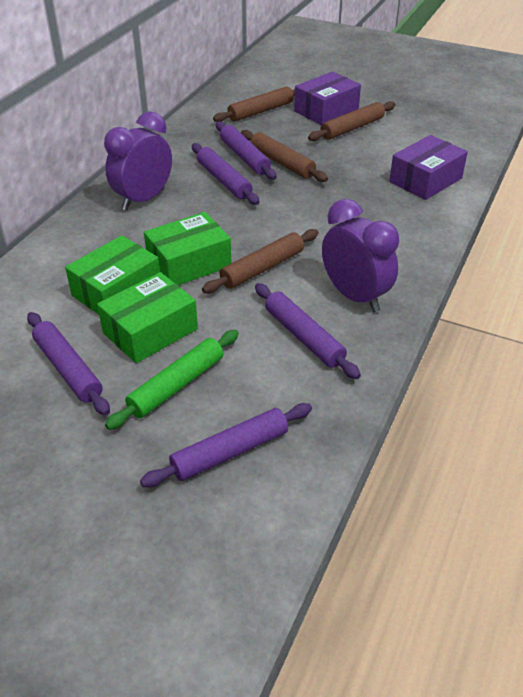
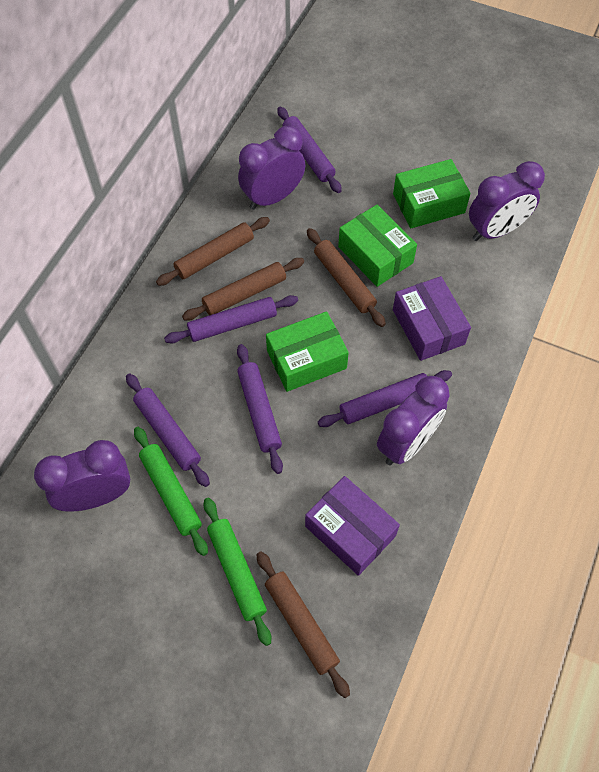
green rolling pin: 1 -> 2
purple clock: 2 -> 4

